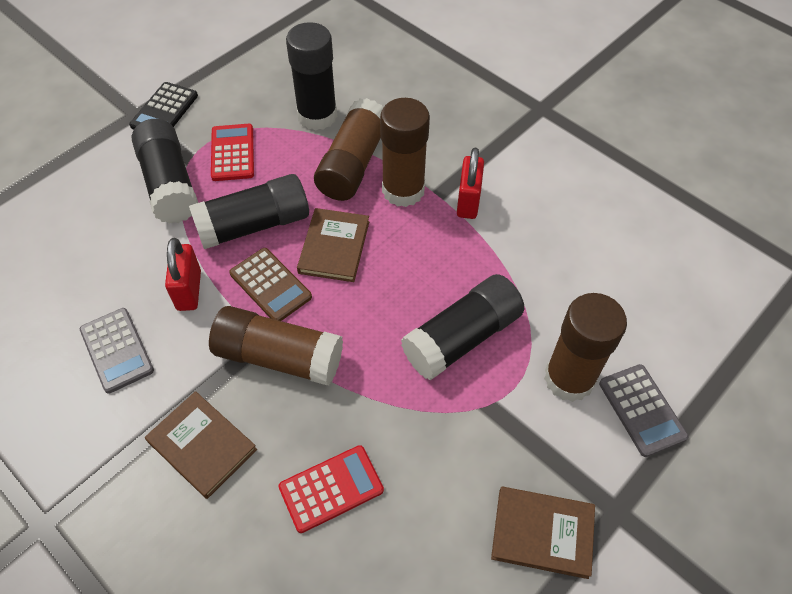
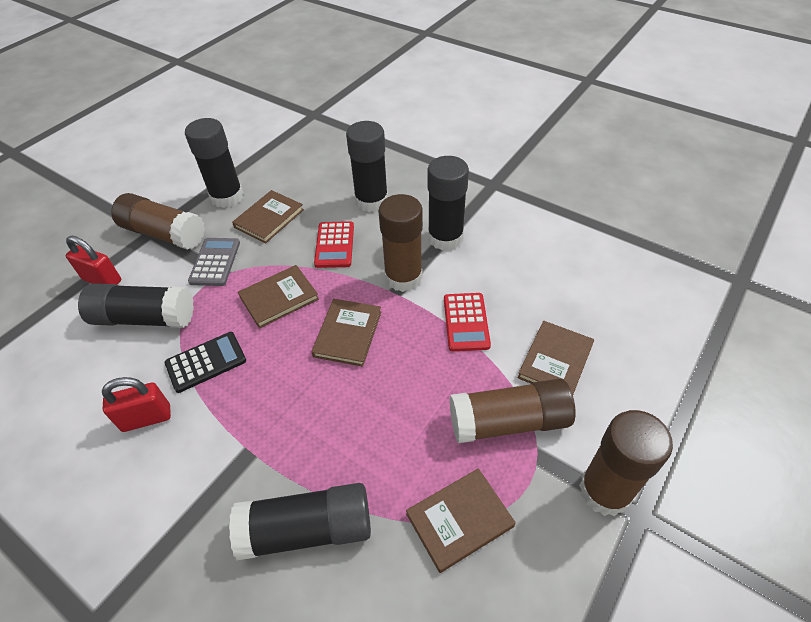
black glue stick: 4 -> 5
brown book: 3 -> 5
brown calculator: 1 -> 0
grey calculator: 2 -> 1

